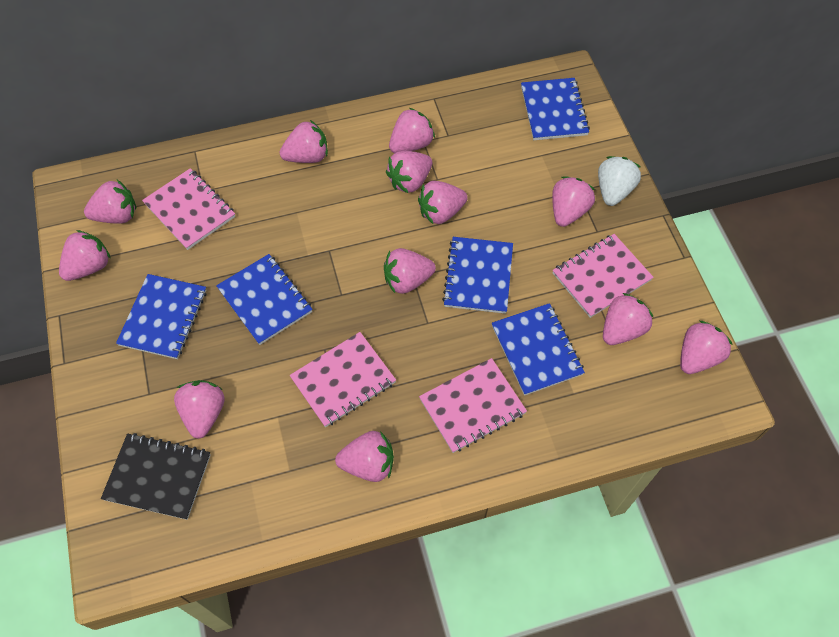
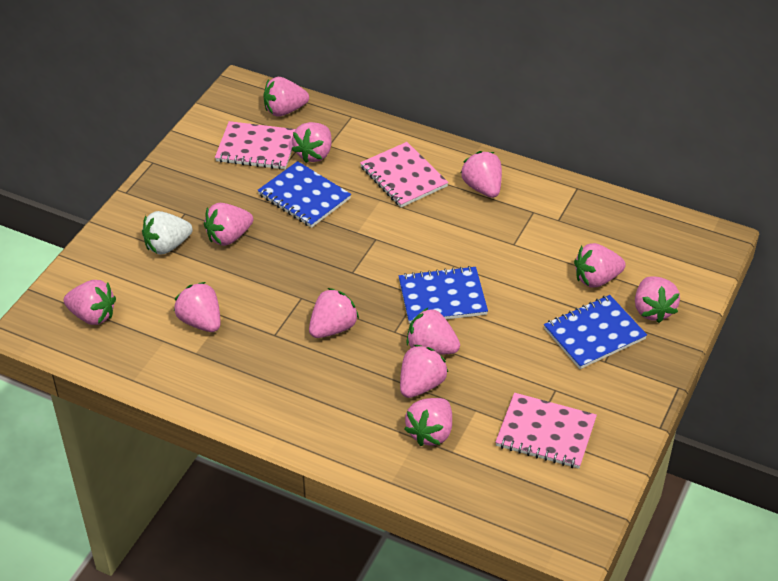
black notebook: 1 -> 0
blue notebook: 5 -> 3
pink notebook: 4 -> 3

